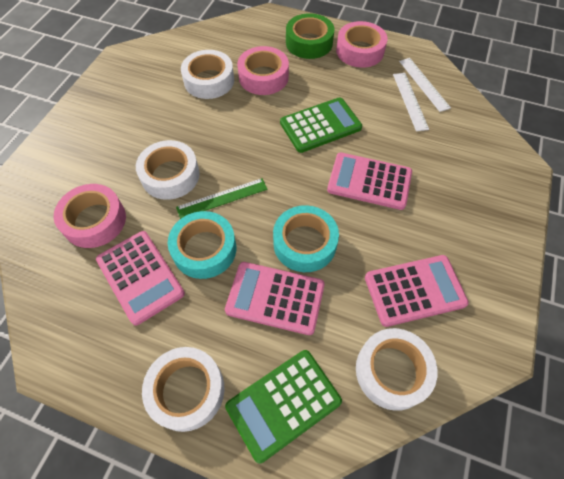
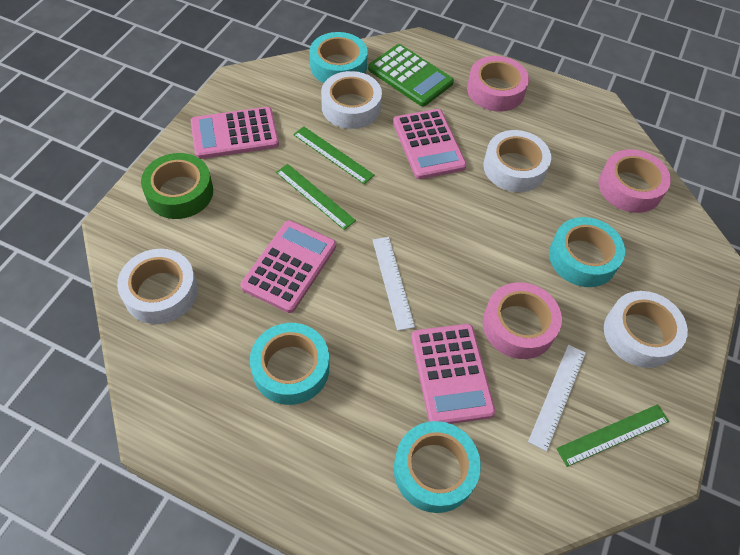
green calculator: 2 -> 1
green ruler: 1 -> 3
turquoise tape: 2 -> 4

